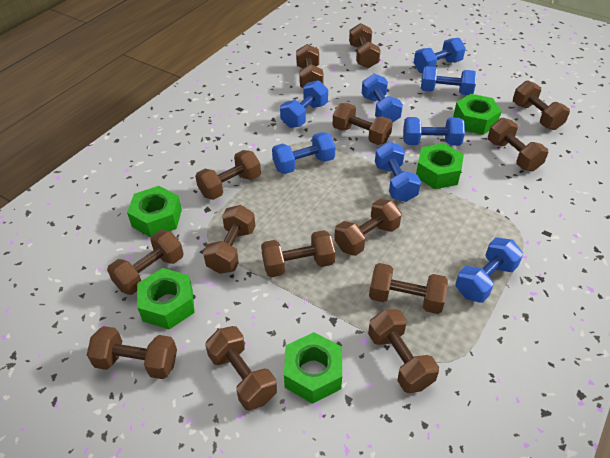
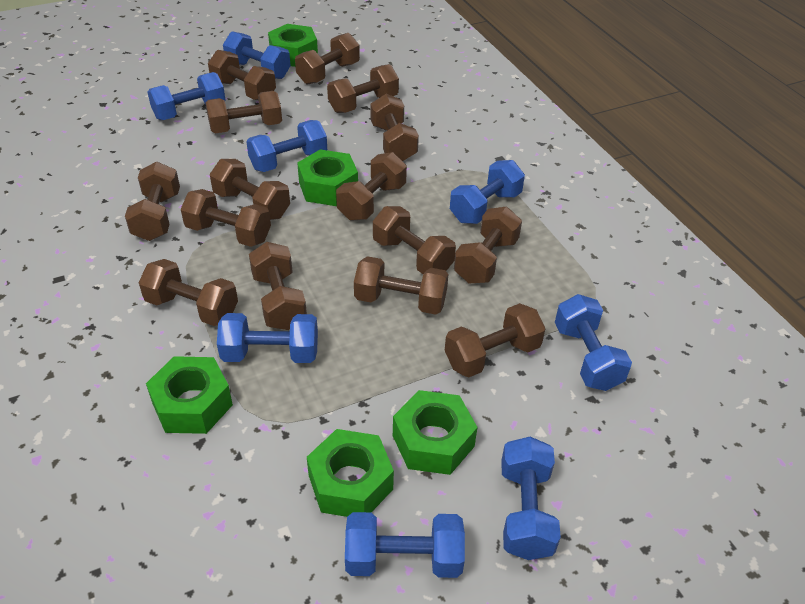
brown dumbbell: 14 -> 15

